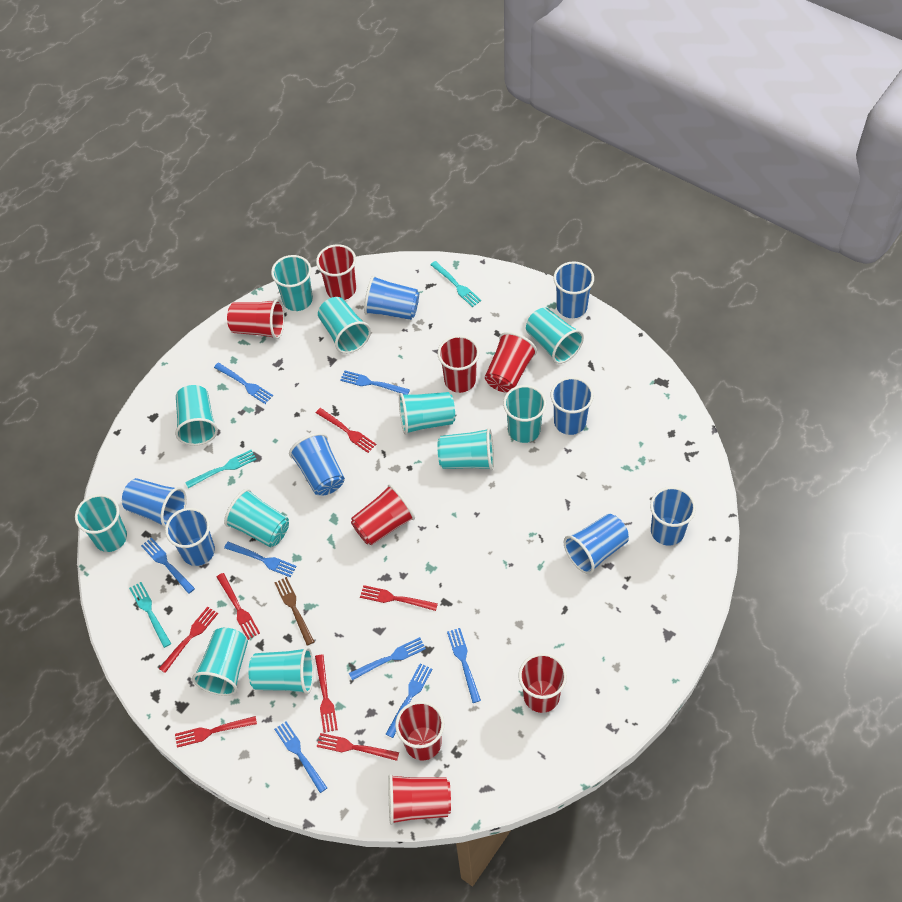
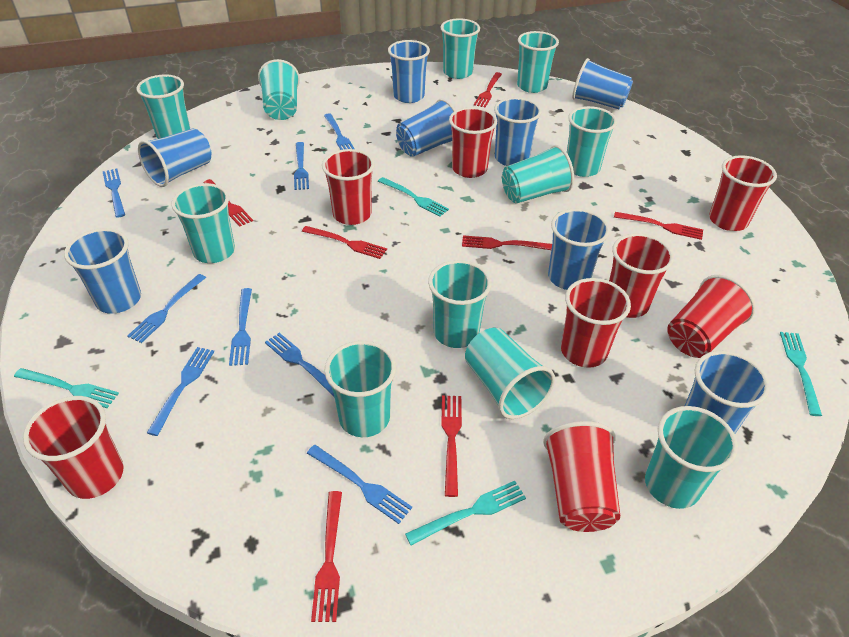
brown fork: 1 -> 0
turquoise fork: 3 -> 4

